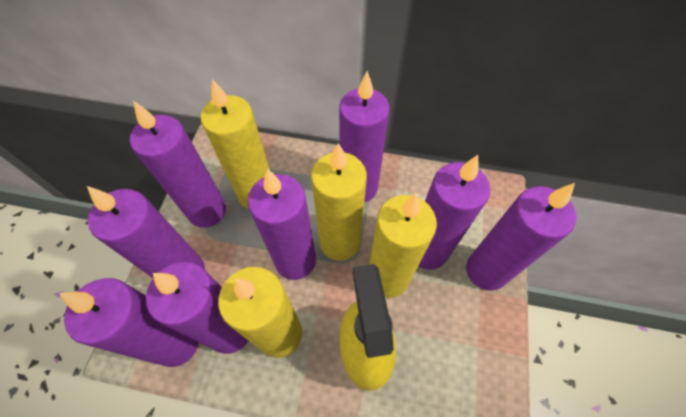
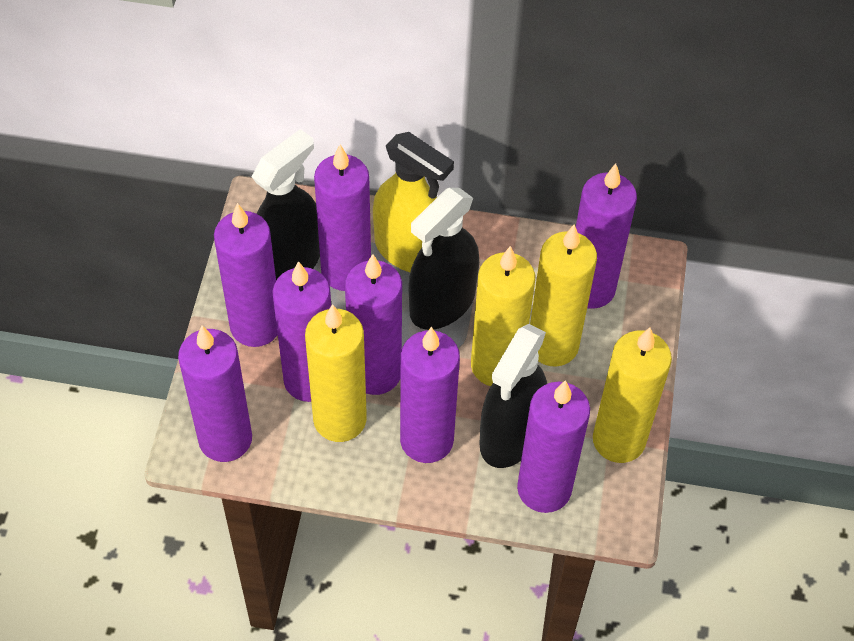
black spray bottle: 0 -> 3

